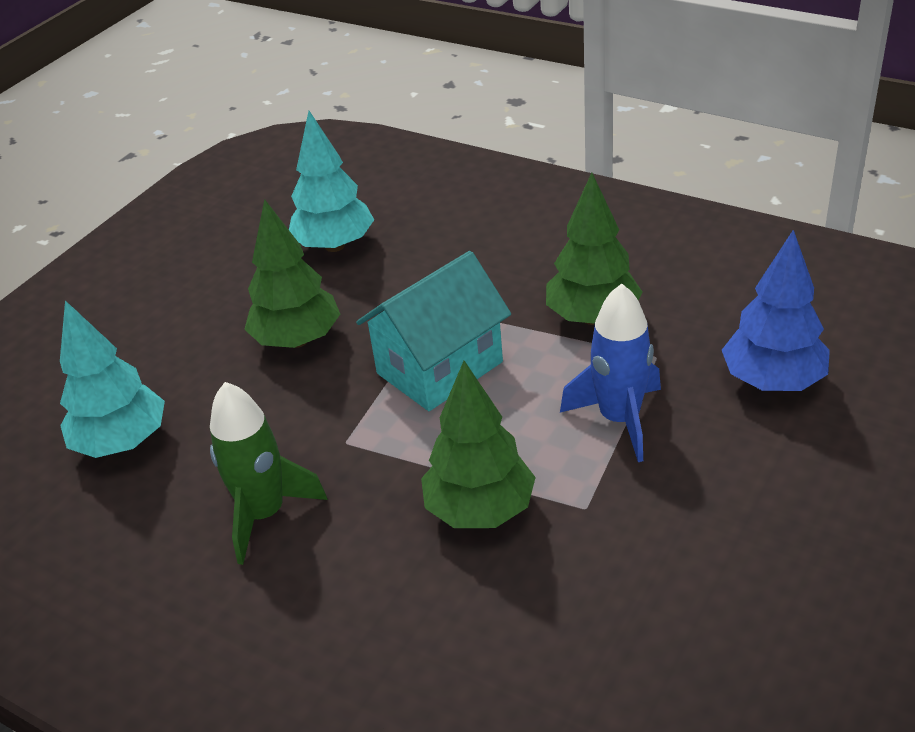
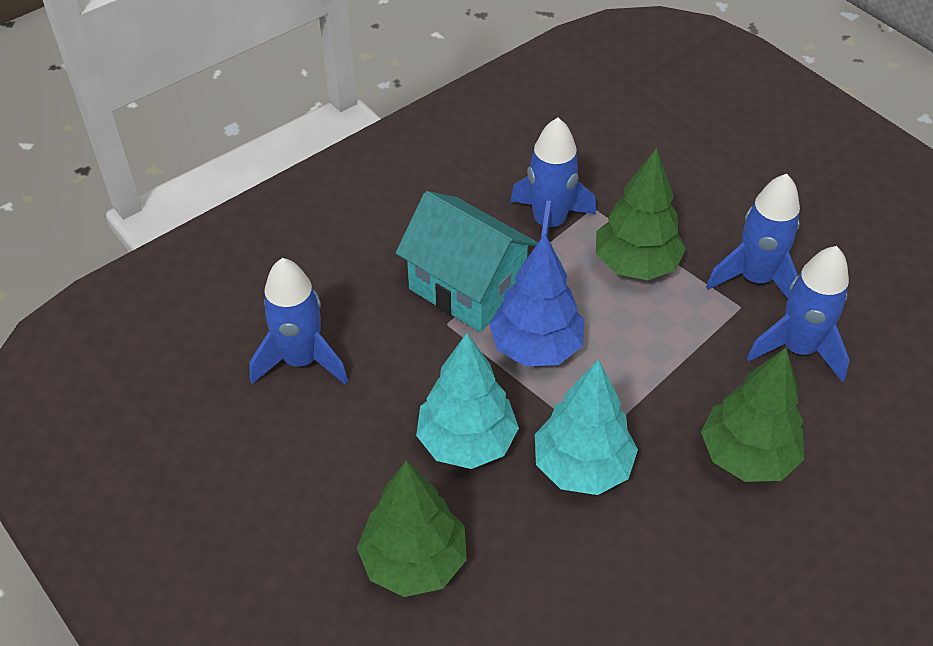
blue rocket: 1 -> 4
green rocket: 1 -> 0

